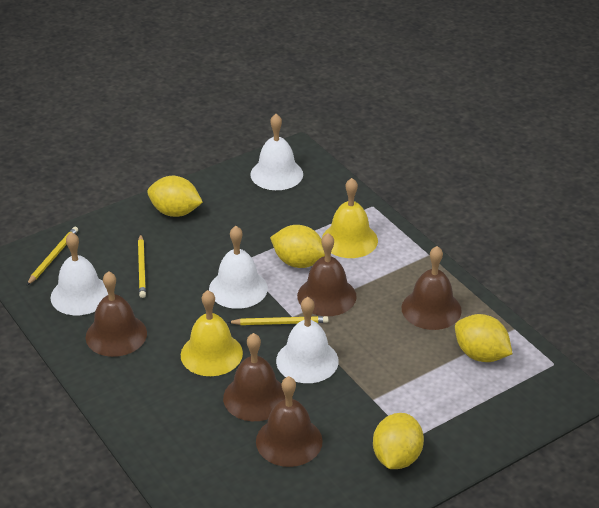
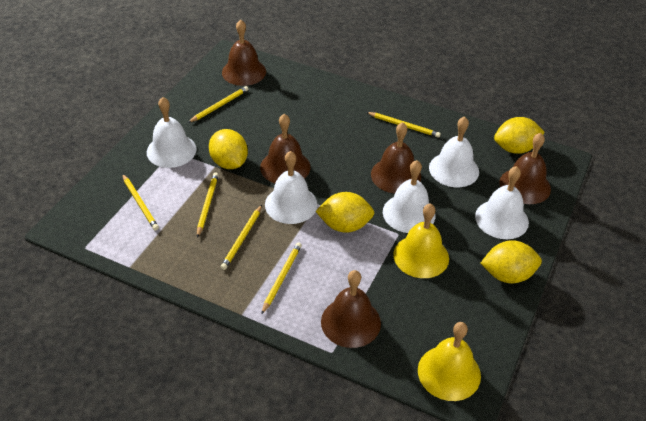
white bell: 4 -> 5
yellow pencil: 3 -> 6

